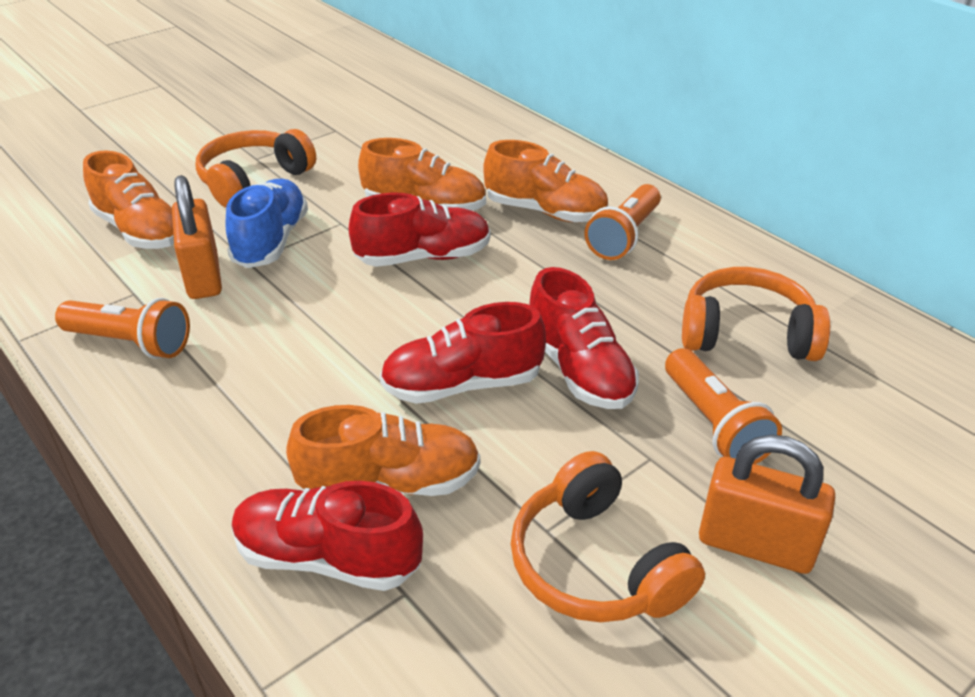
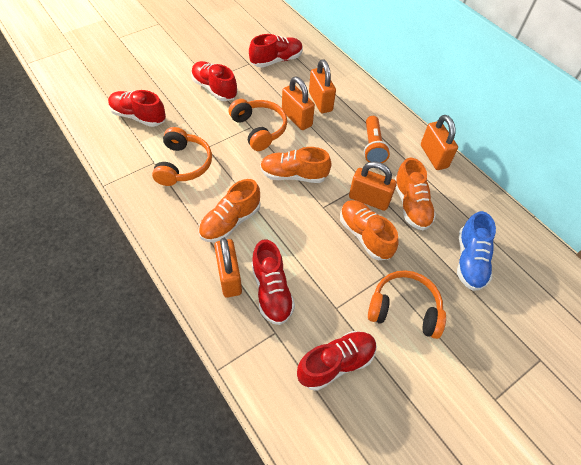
orange flashlight: 3 -> 1
orange padlock: 2 -> 5
red shoe: 4 -> 5

